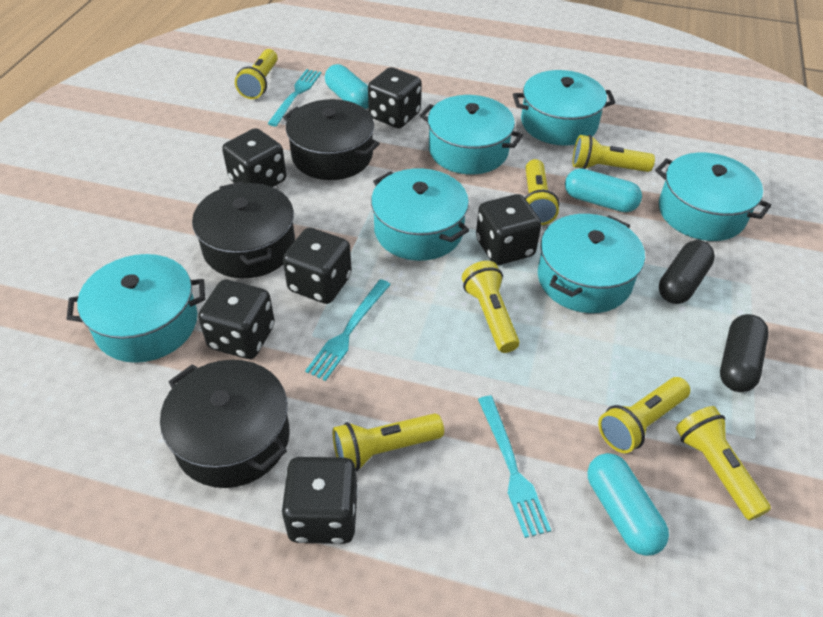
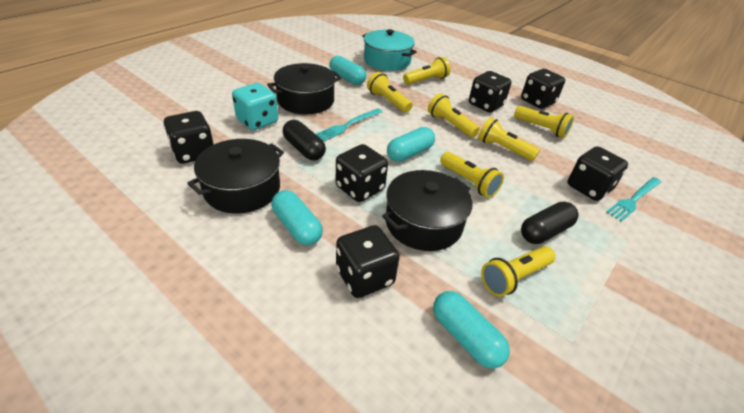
turquoise capsule: 3 -> 4
turquoise dice: 0 -> 1
turquoise fork: 3 -> 2
turquoise pot: 6 -> 1

